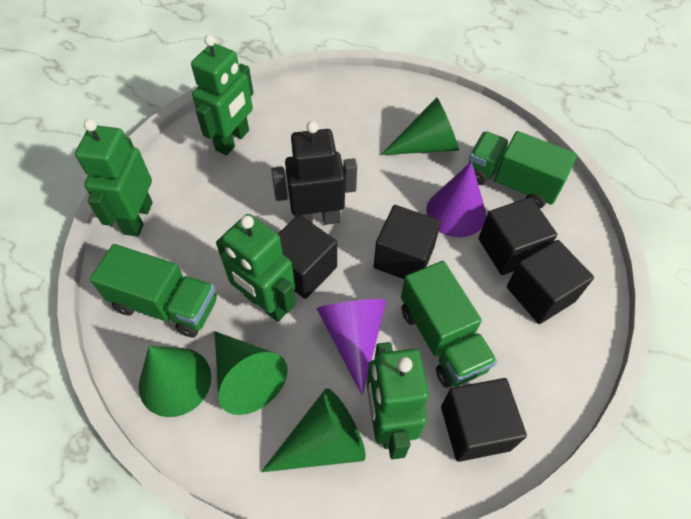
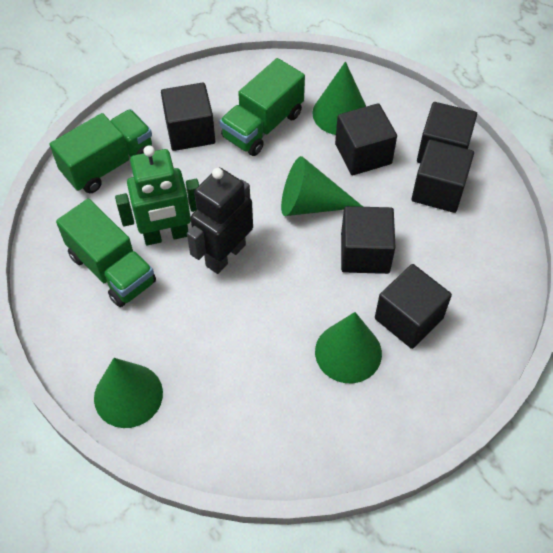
black cube: 5 -> 6
green robot: 4 -> 1
purple cone: 2 -> 0

